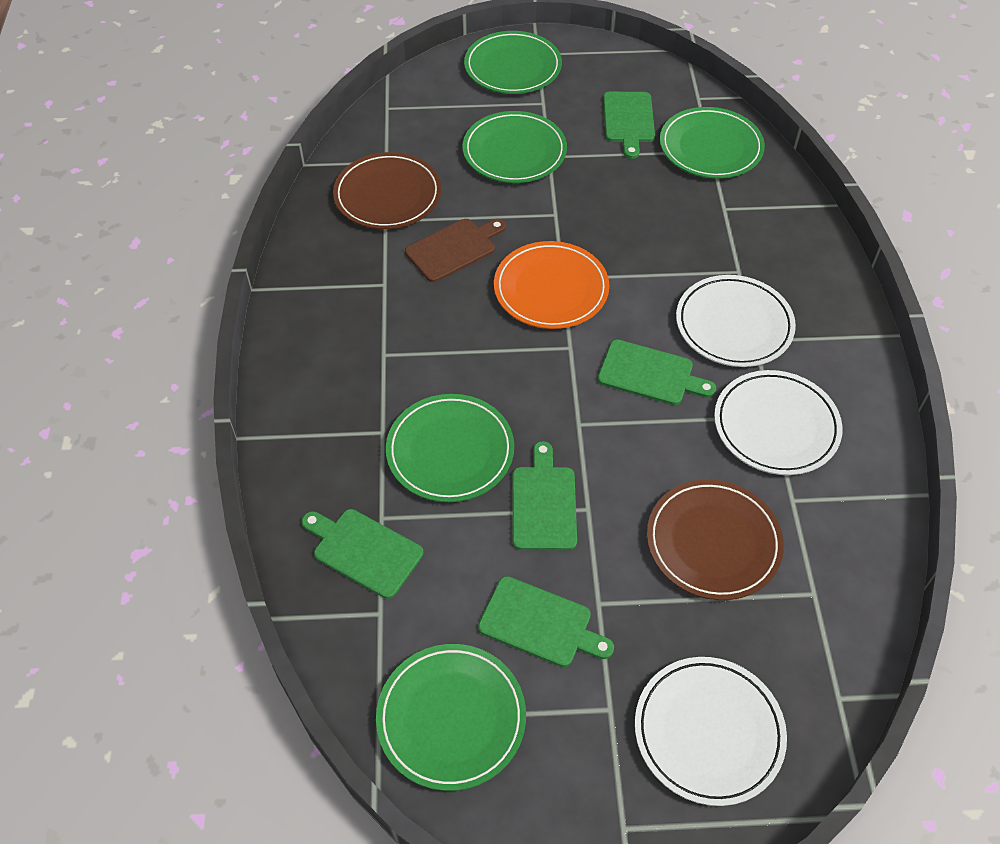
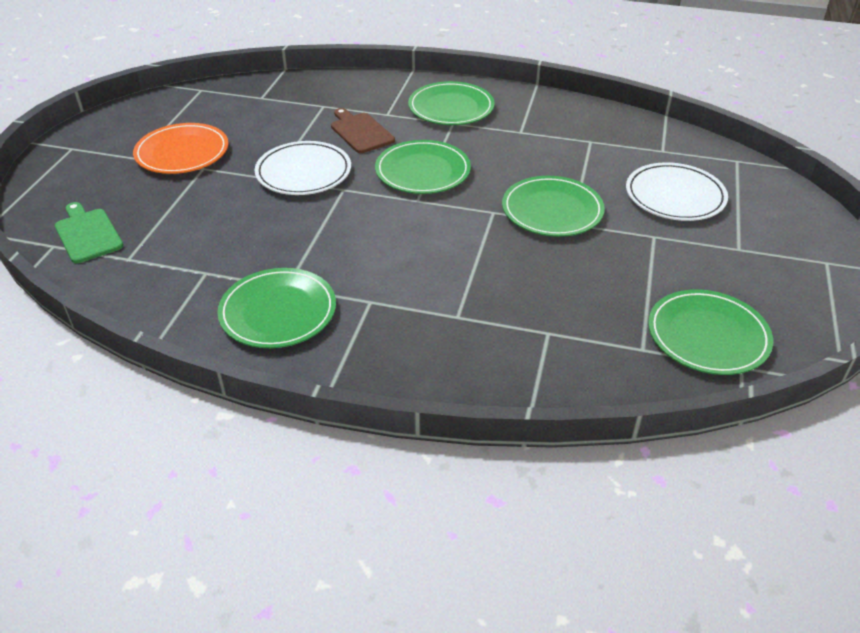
brown plate: 2 -> 0
green cutting board: 5 -> 1
white plate: 3 -> 2

